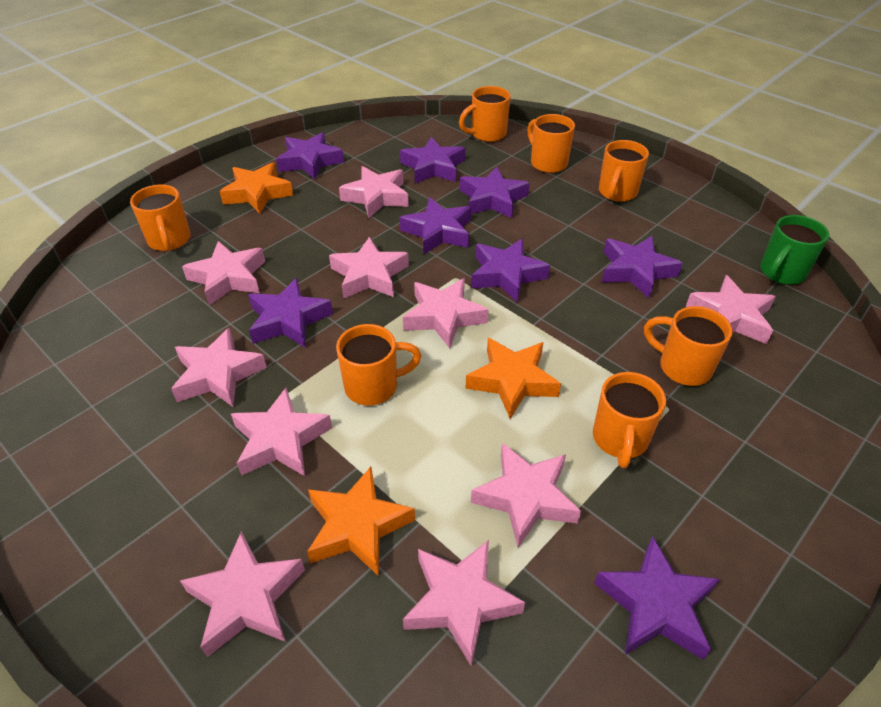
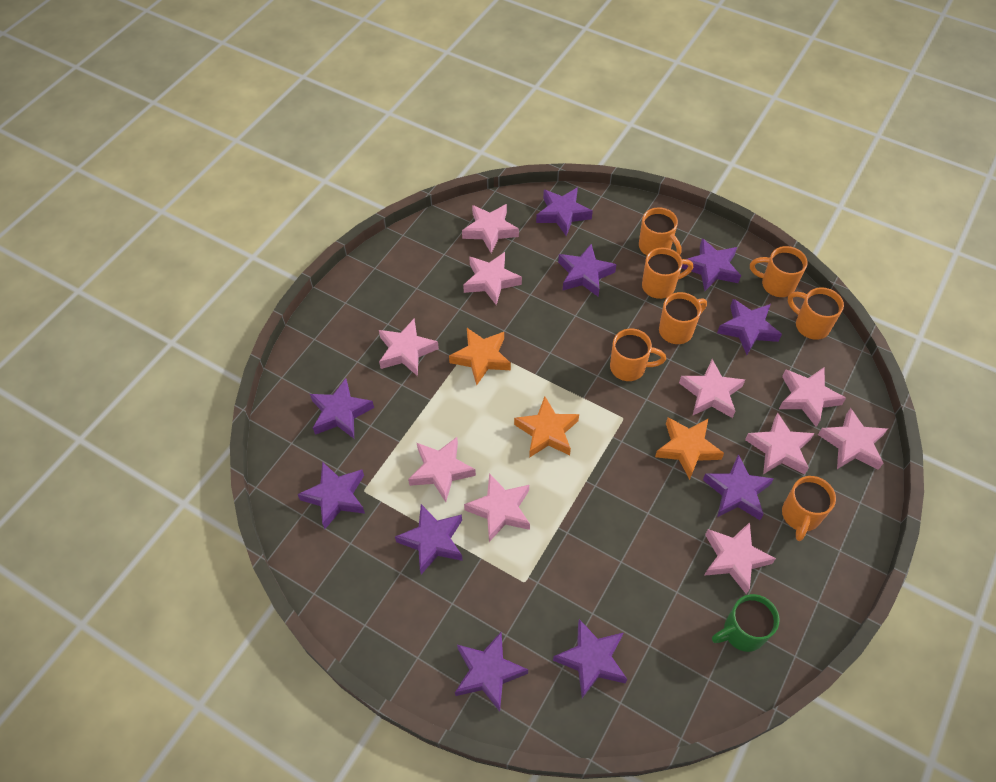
purple star: 8 -> 10

